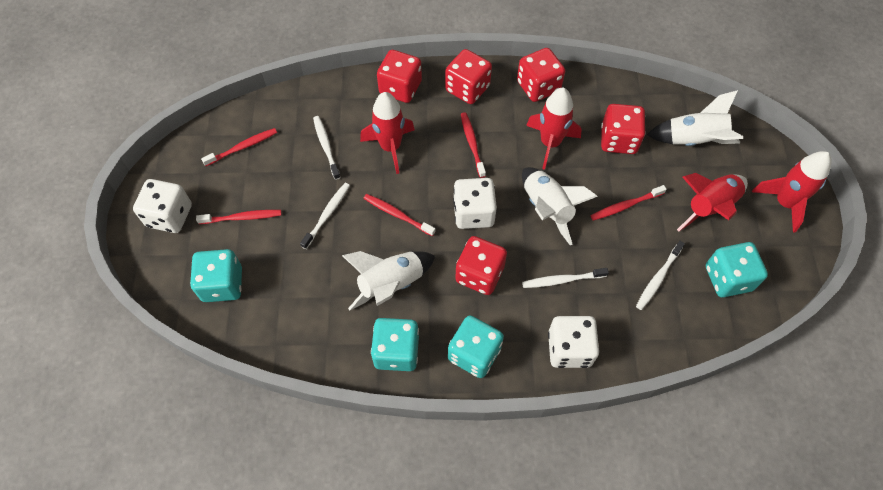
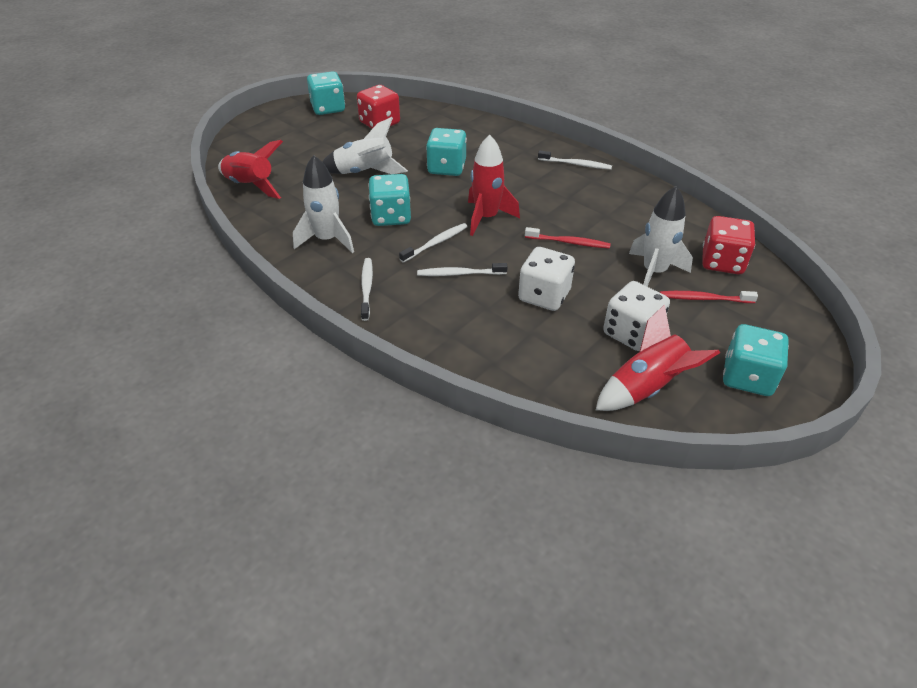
red dice: 5 -> 2
red rocket: 4 -> 3
red toothbrush: 5 -> 2
white dice: 3 -> 2

